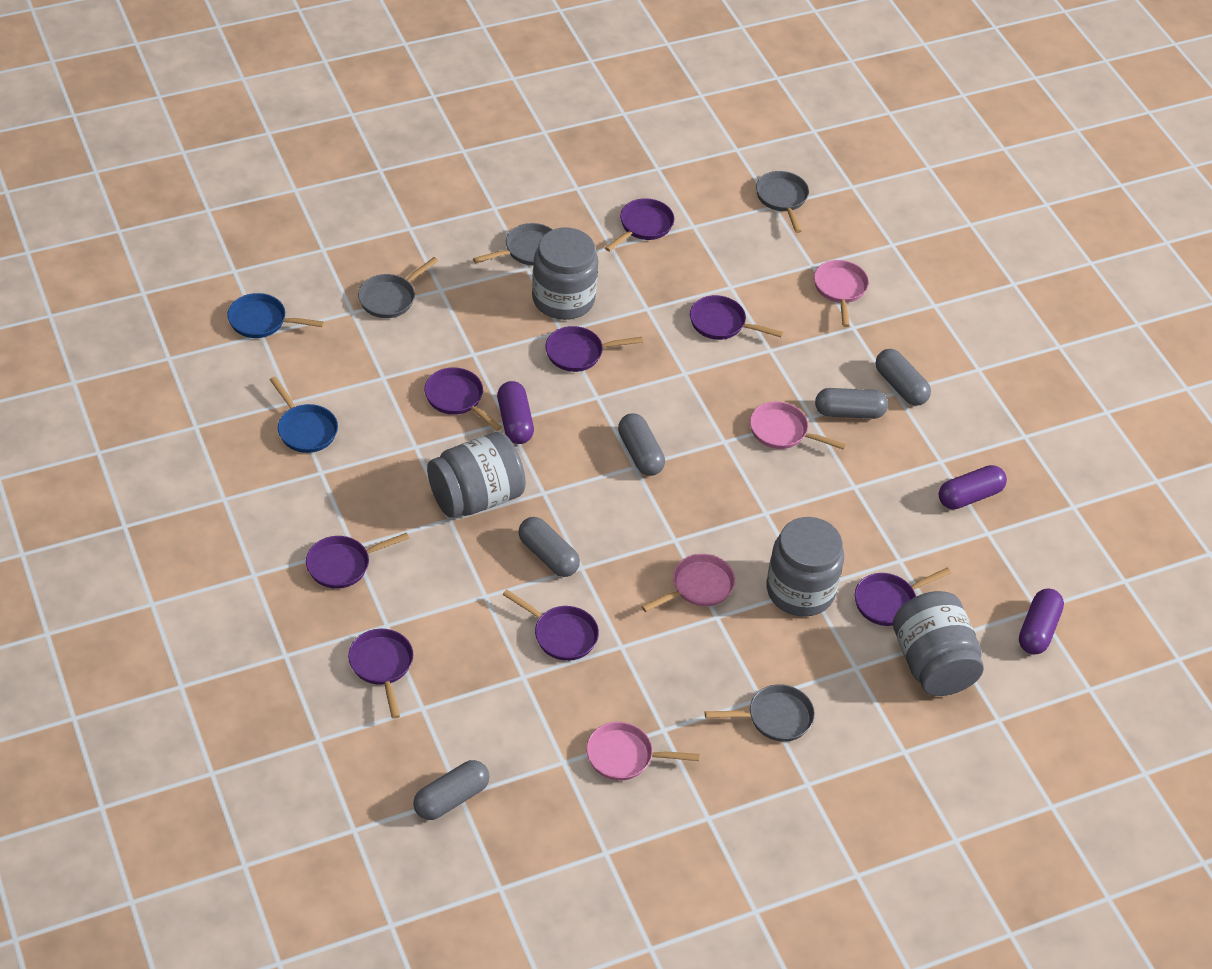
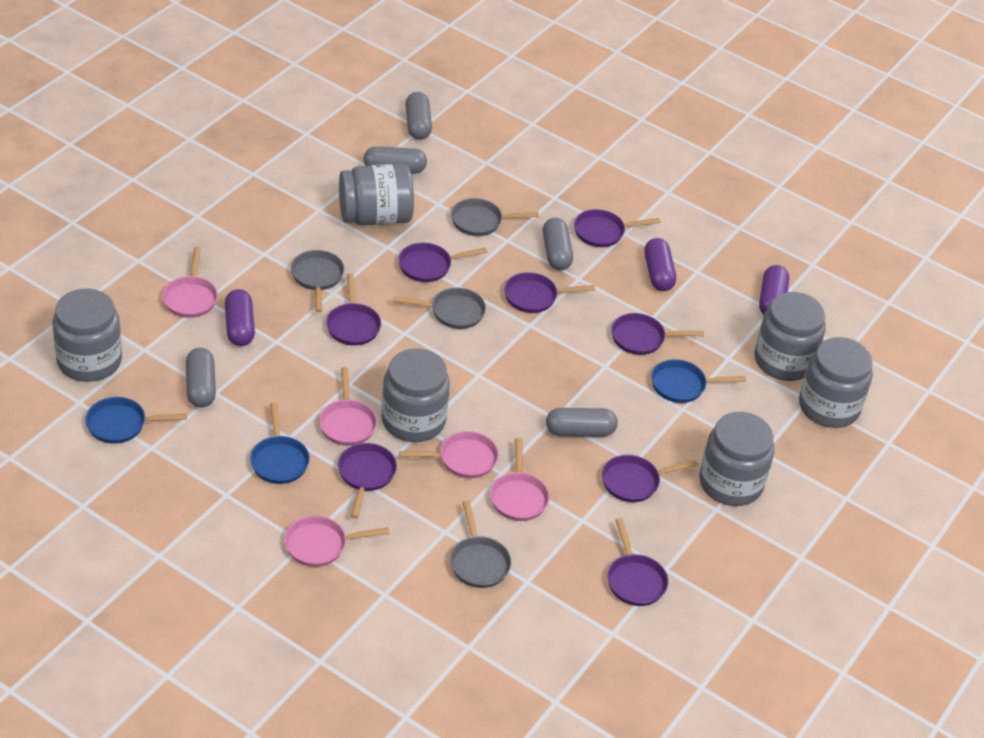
blue pan: 2 -> 3
grey jar: 4 -> 6
pink pan: 4 -> 5

